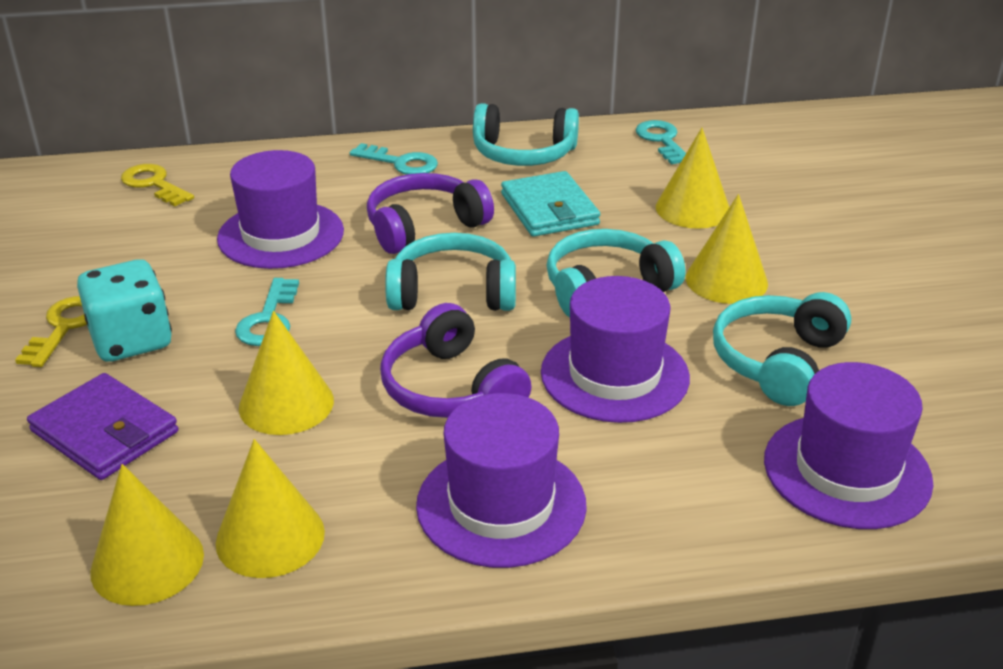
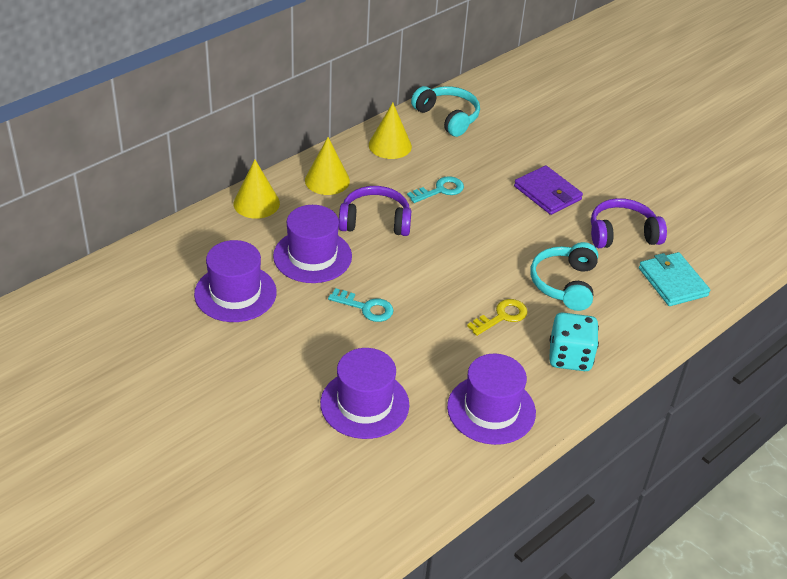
turquoise headphones: 4 -> 2
turquoise key: 3 -> 2
yellow cone: 5 -> 3
yellow key: 2 -> 1

